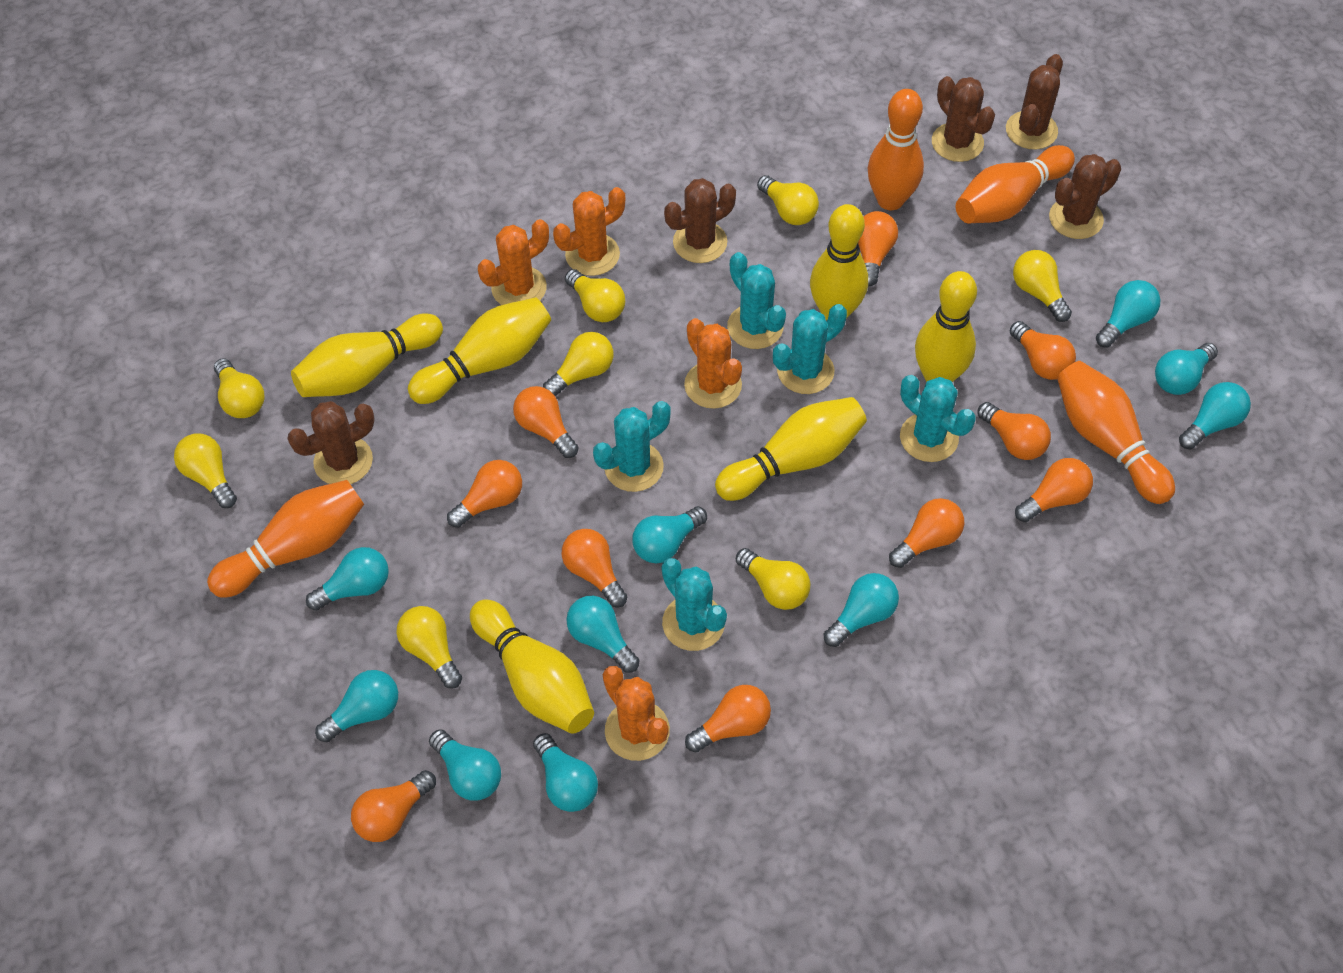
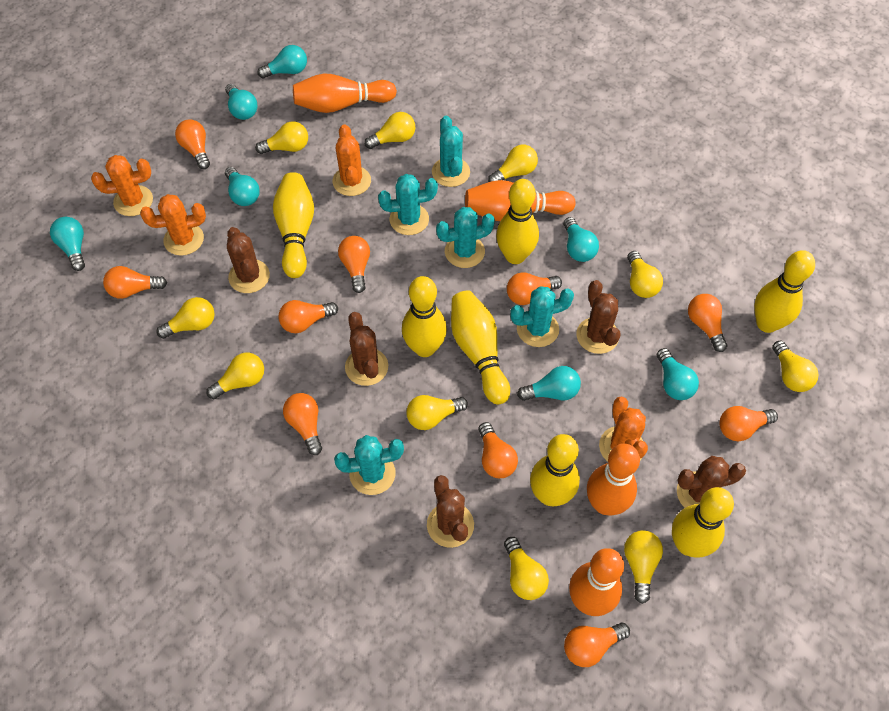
turquoise light bulb: 10 -> 7
yellow bowling pin: 6 -> 7
yellow light bulb: 8 -> 10

